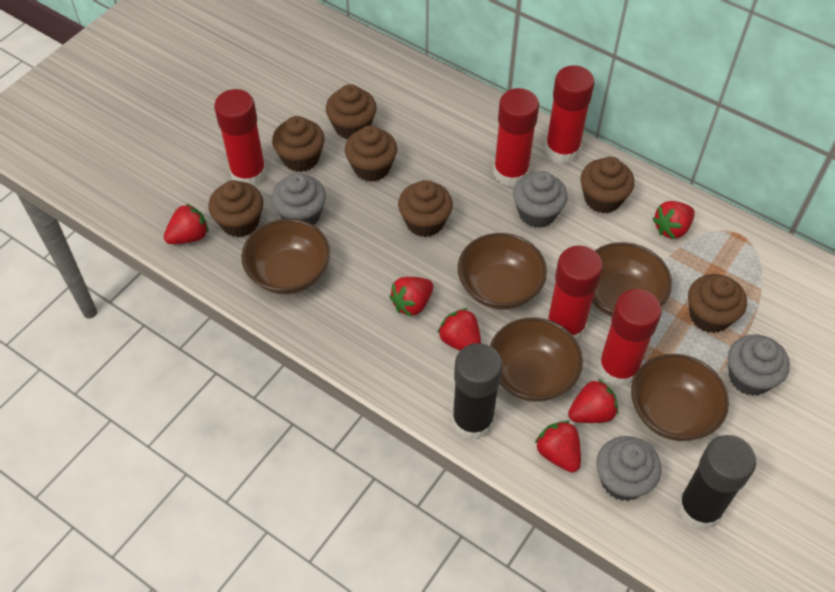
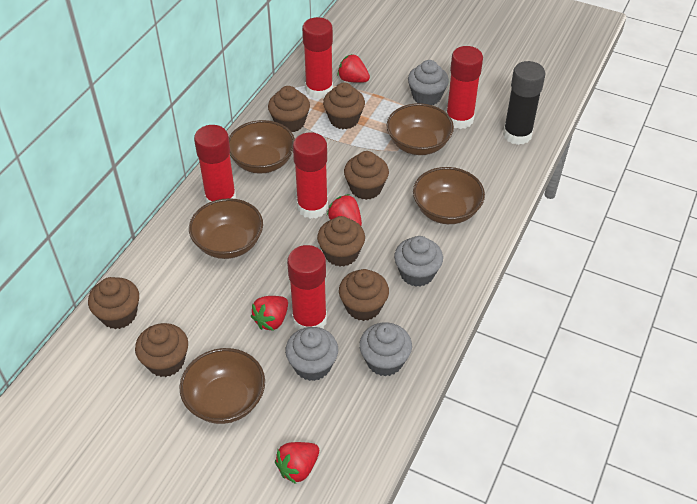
black glue stick: 2 -> 1
red strawberry: 6 -> 4

